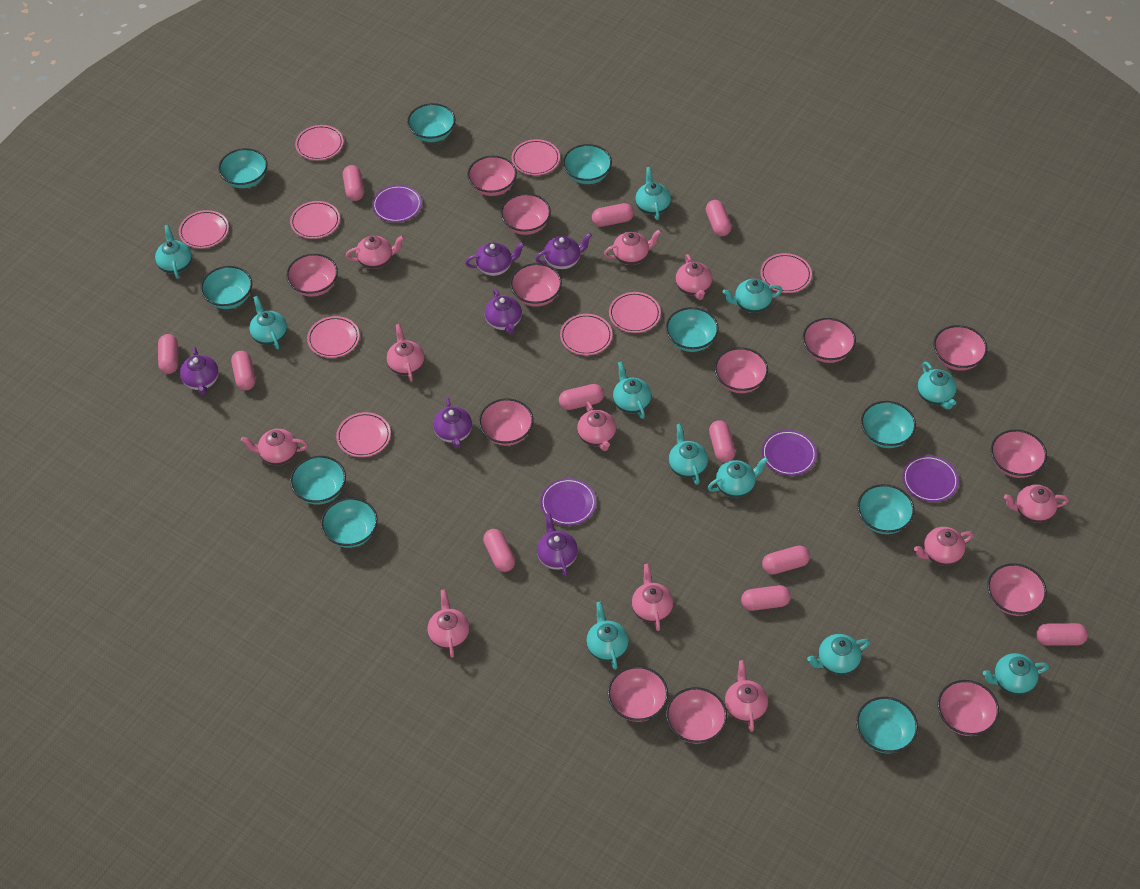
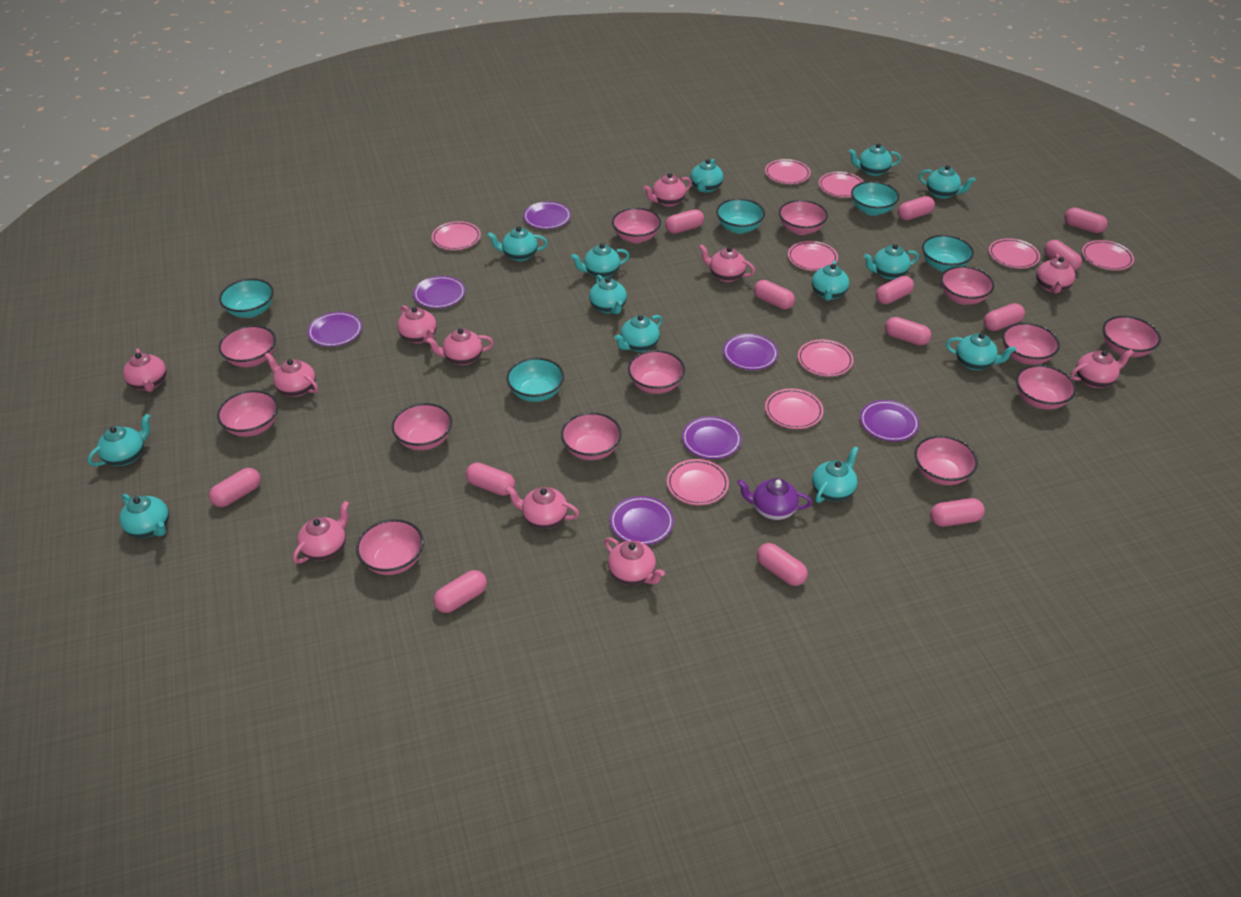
pink capsule: 11 -> 13
purple plate: 4 -> 7
purple teapot: 6 -> 1
turquoise bowl: 10 -> 5
turquoise teapot: 11 -> 13

